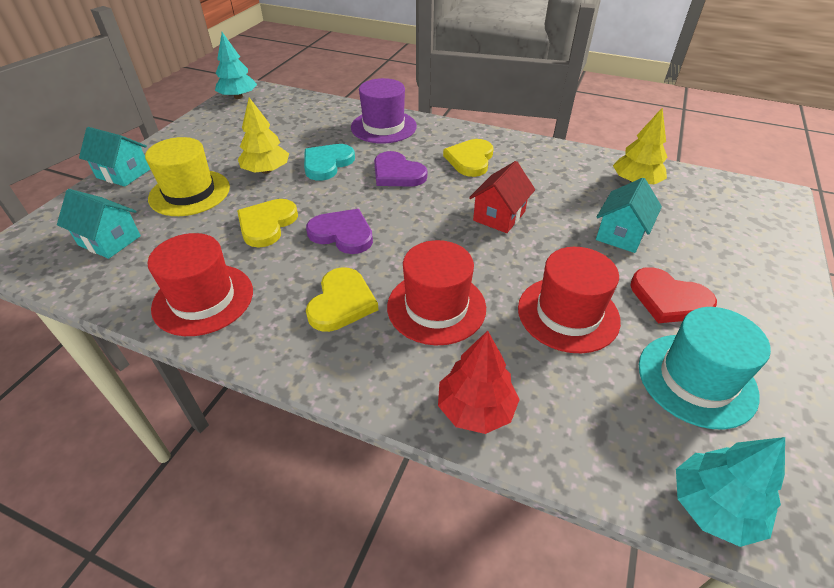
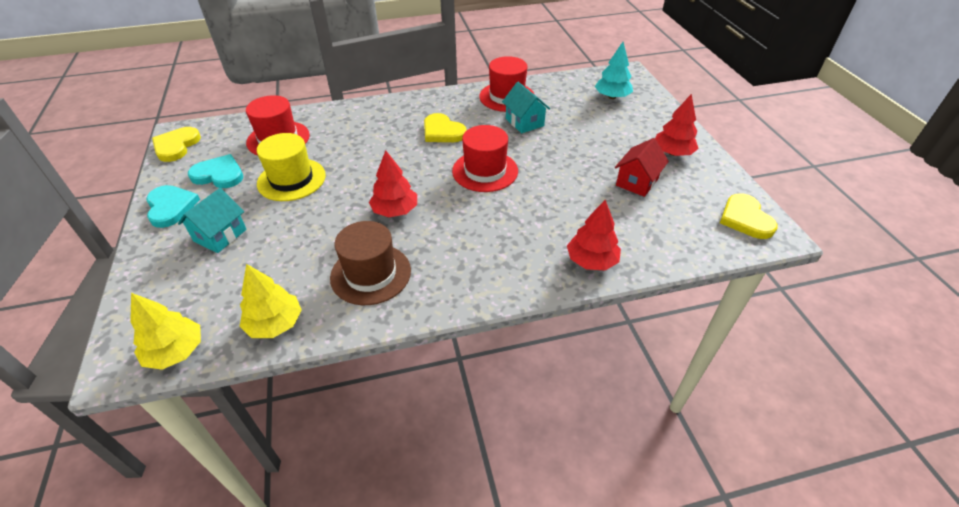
brown hat: 0 -> 1
purple hat: 1 -> 0
purple heart: 2 -> 0
red heart: 1 -> 0
red tree: 1 -> 3
turquoise hat: 1 -> 0
turquoise heart: 1 -> 2
turquoise house: 3 -> 2
turquoise tree: 2 -> 1

